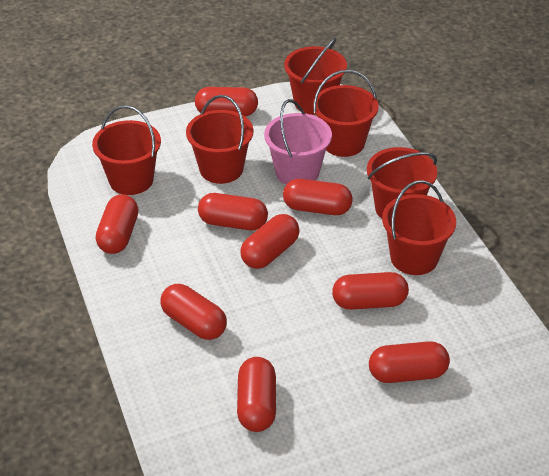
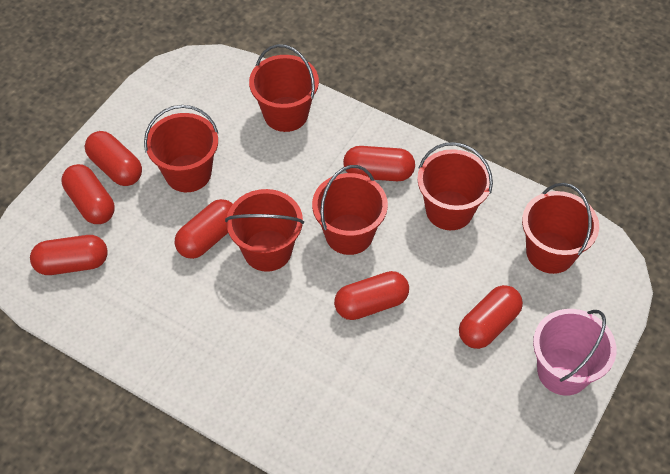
red capsule: 9 -> 7

